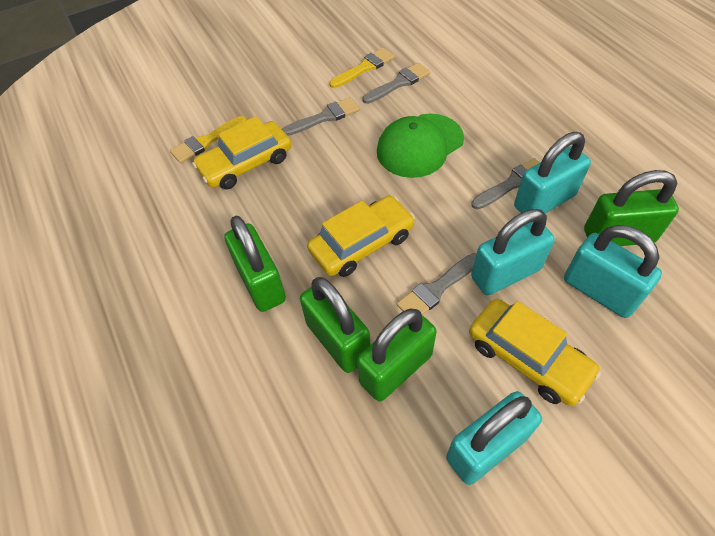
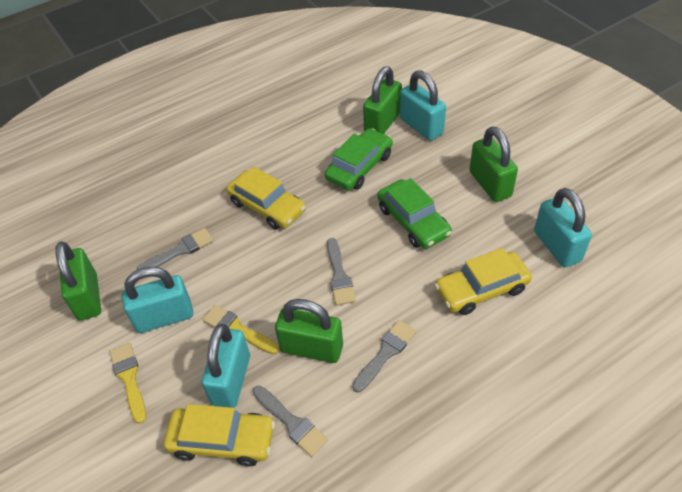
green cap: 1 -> 0
green car: 0 -> 2

